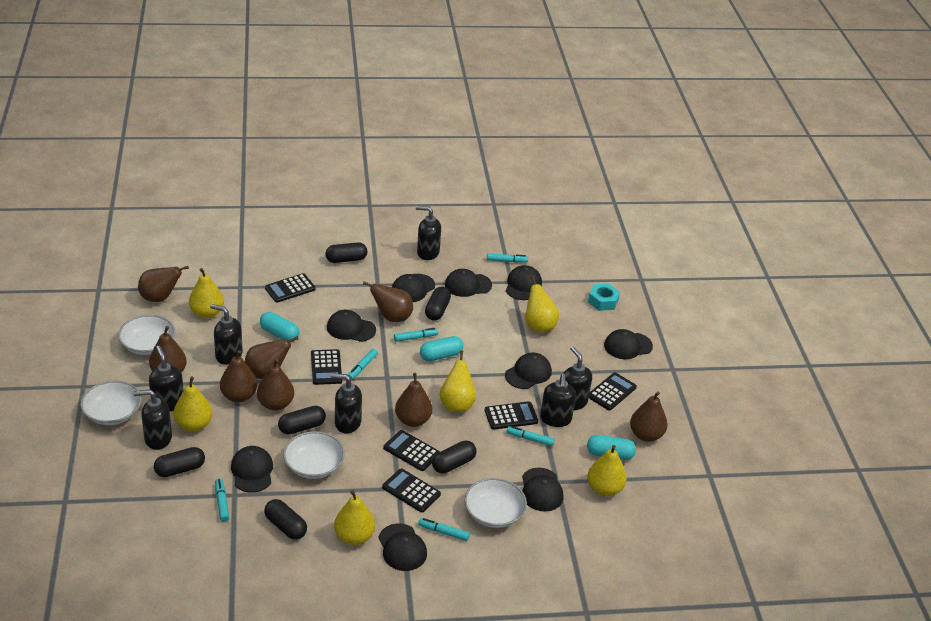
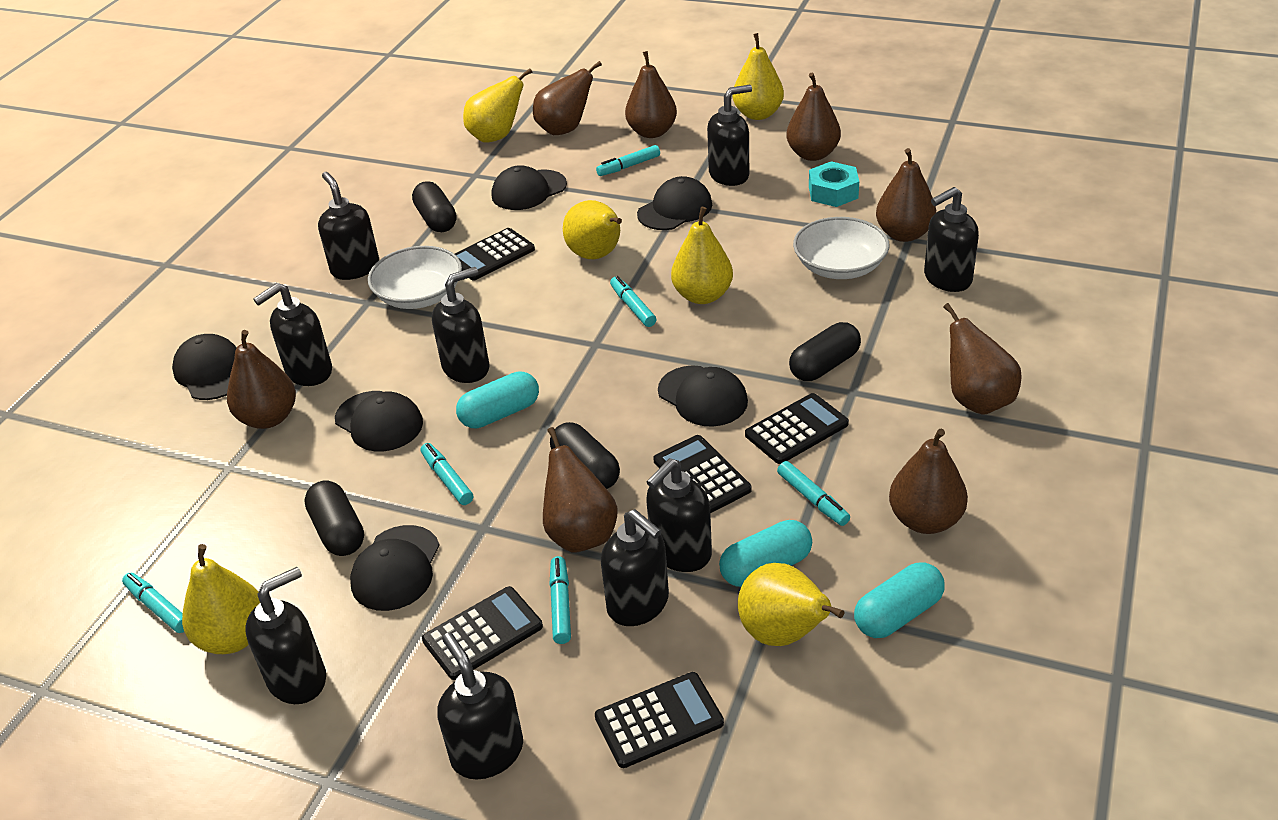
black calculator: 6 -> 5
black cap: 9 -> 6
black capsule: 6 -> 4
black soap dispenser: 7 -> 9
white bowl: 4 -> 2

